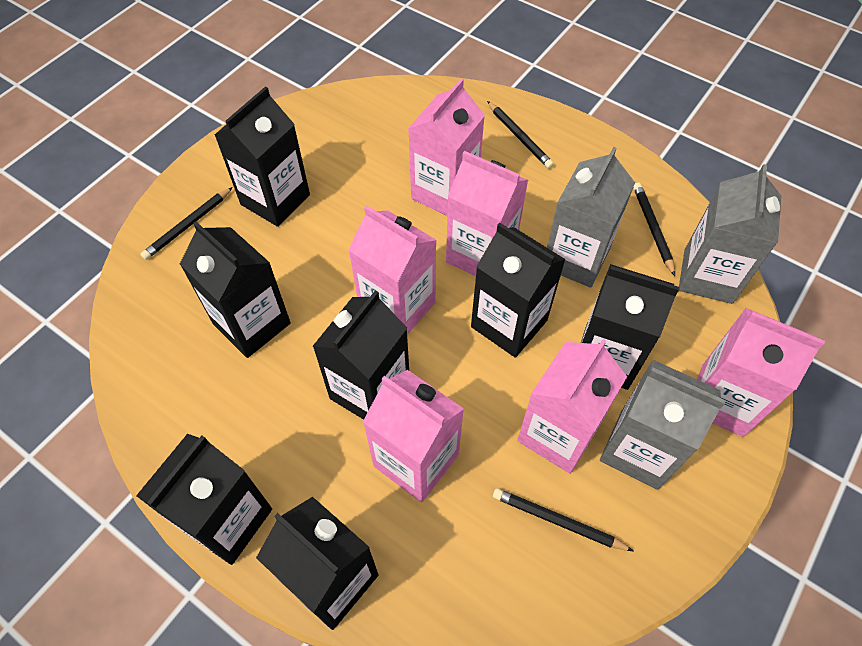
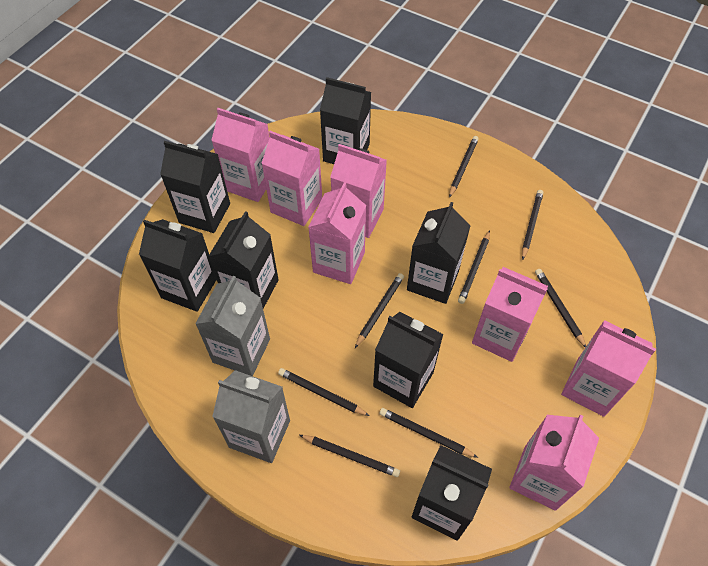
black pencil: 4 -> 8
grey carton: 3 -> 2
pink carton: 6 -> 7

